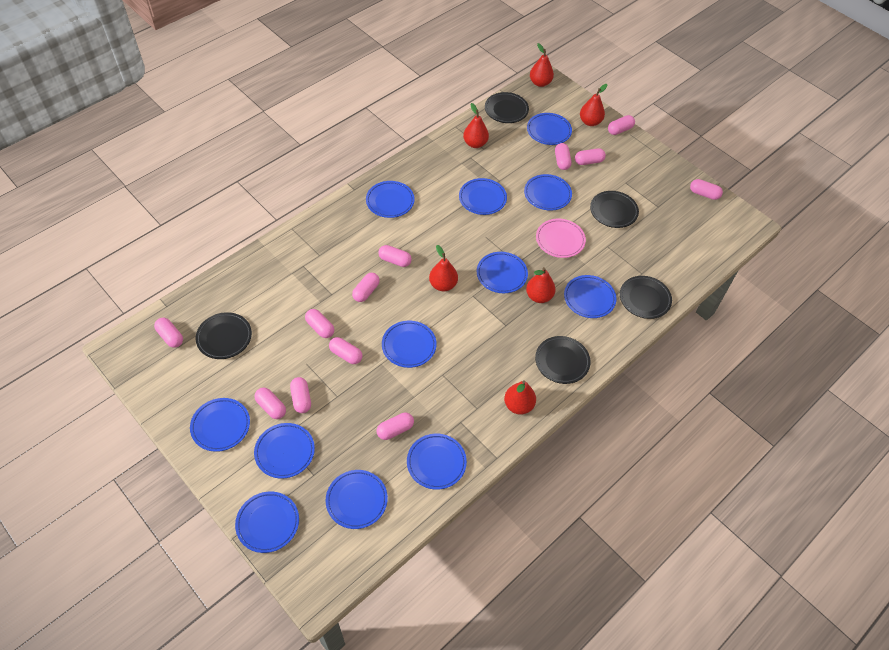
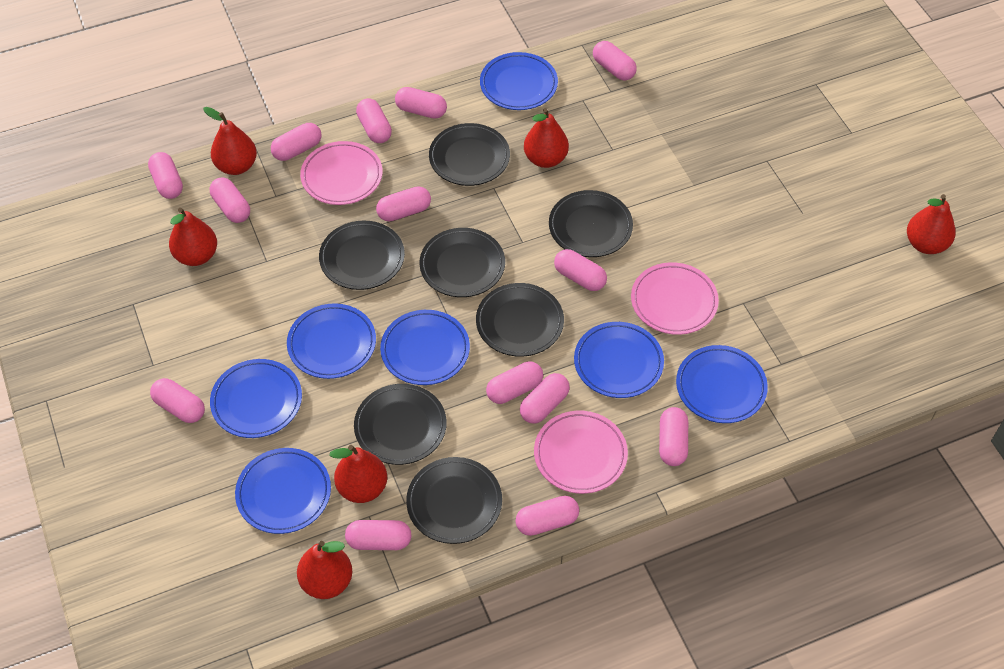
black plate: 5 -> 7
blue plate: 12 -> 7
pink capsule: 12 -> 14
pink plate: 1 -> 3

